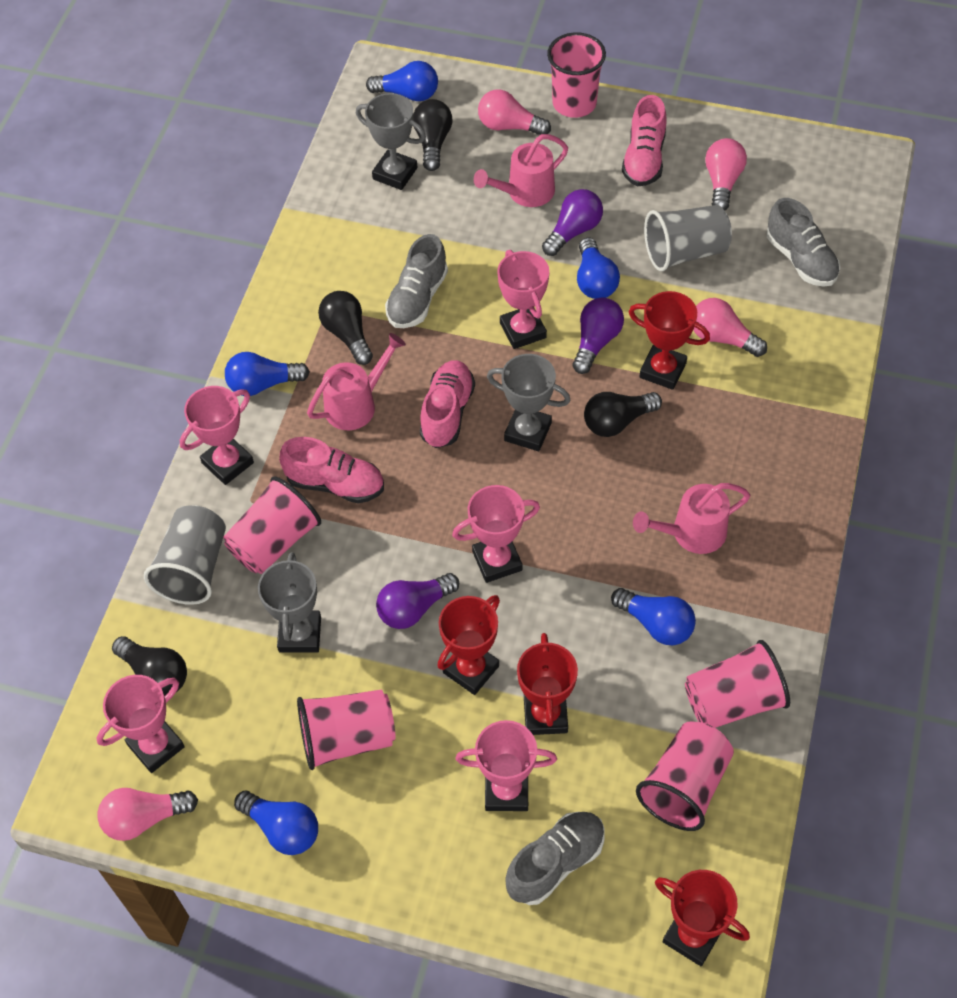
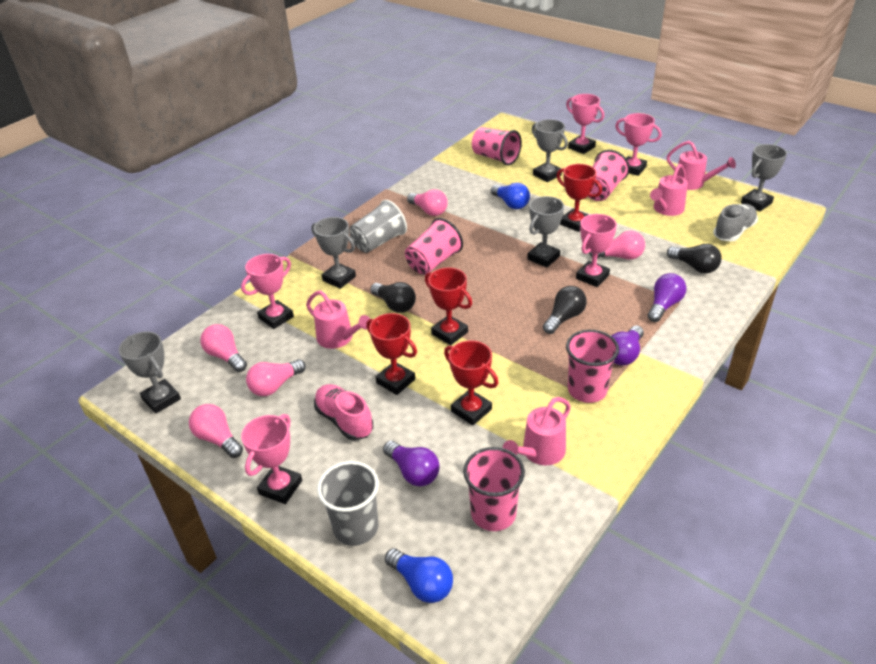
black light bulb: 4 -> 3
blue light bulb: 5 -> 2
grey shoe: 3 -> 1
grey trophy: 3 -> 5
pink light bulb: 4 -> 5
pink shoe: 3 -> 1
pink watering can: 3 -> 4

